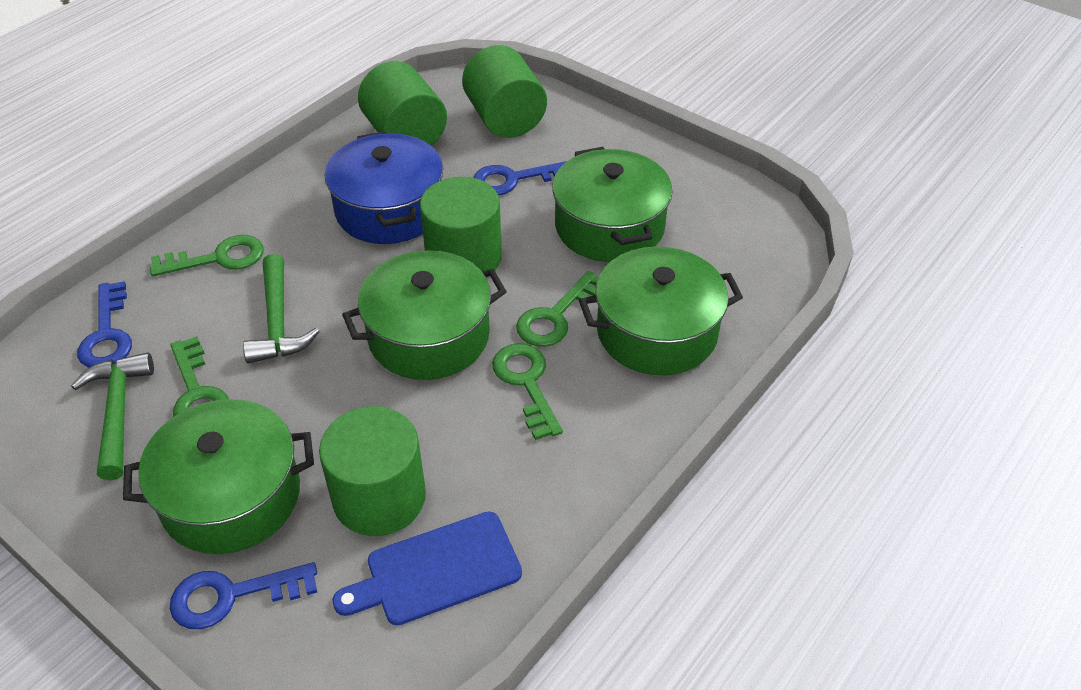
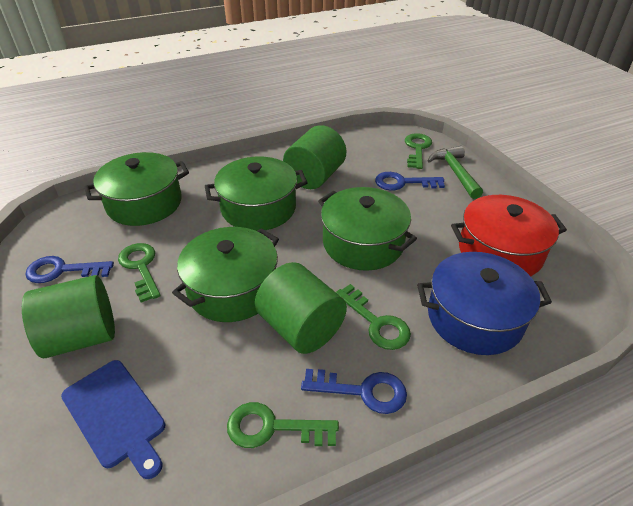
green cylinder: 4 -> 3
green hammer: 2 -> 1
red pot: 0 -> 1

